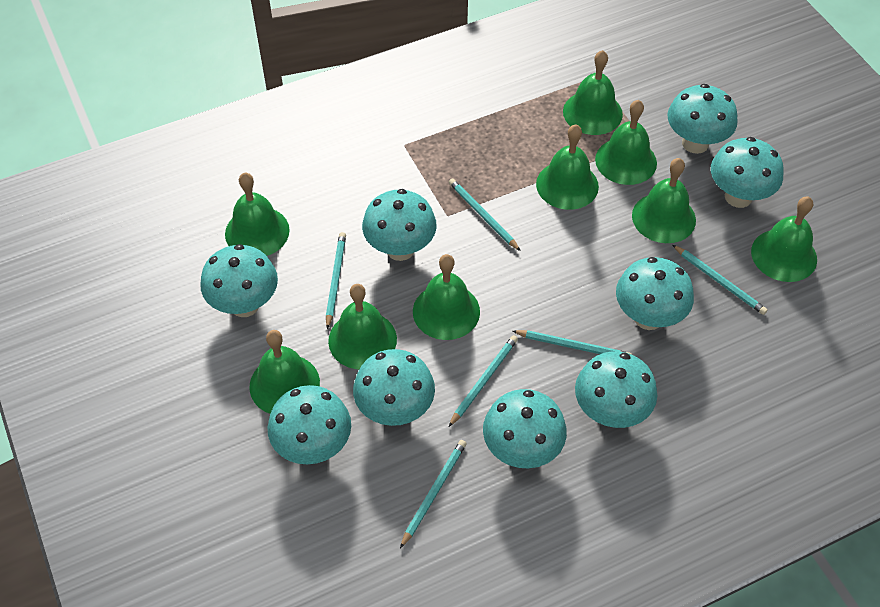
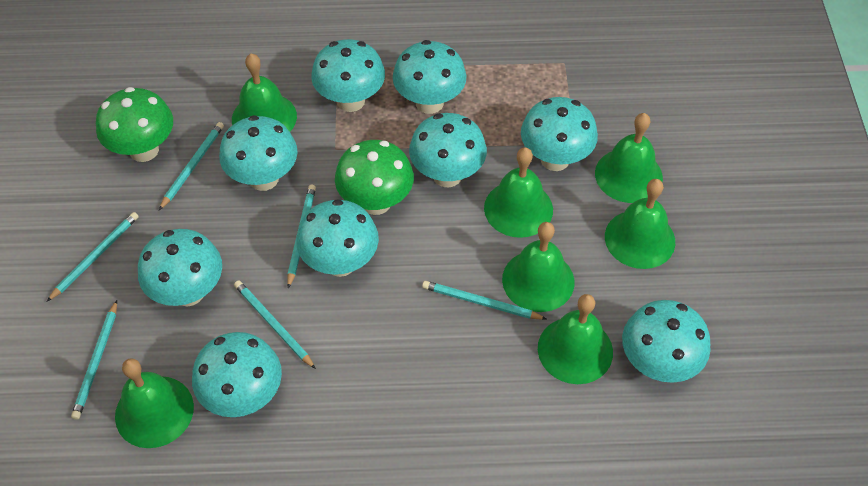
green bell: 9 -> 7
green mushroom: 0 -> 2

